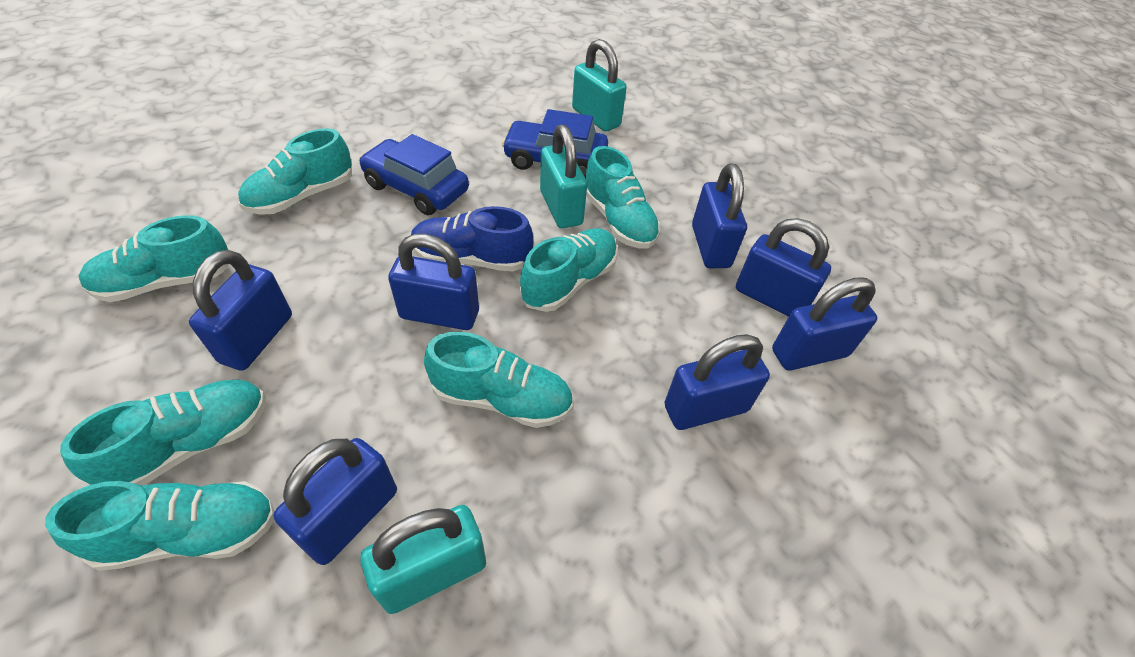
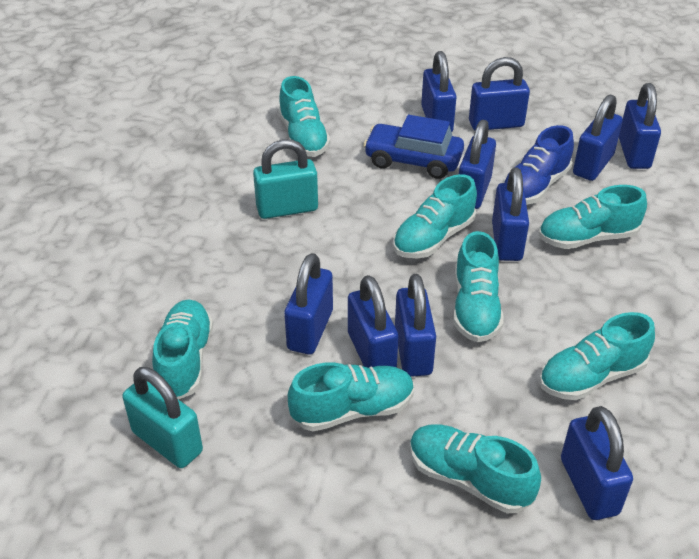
blue car: 2 -> 1
blue padlock: 7 -> 10
turquoise padlock: 3 -> 2
turquoise shoe: 7 -> 8

